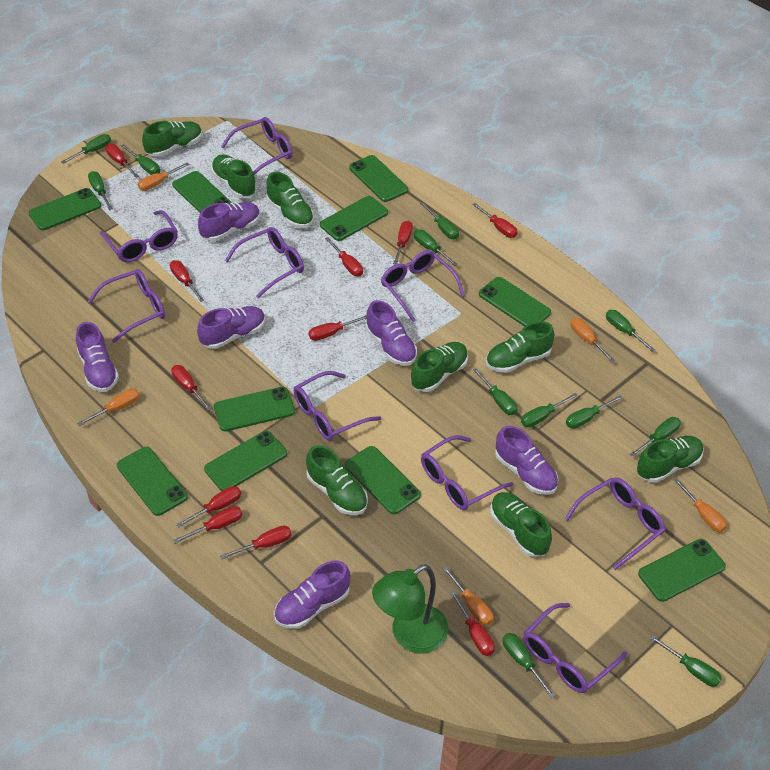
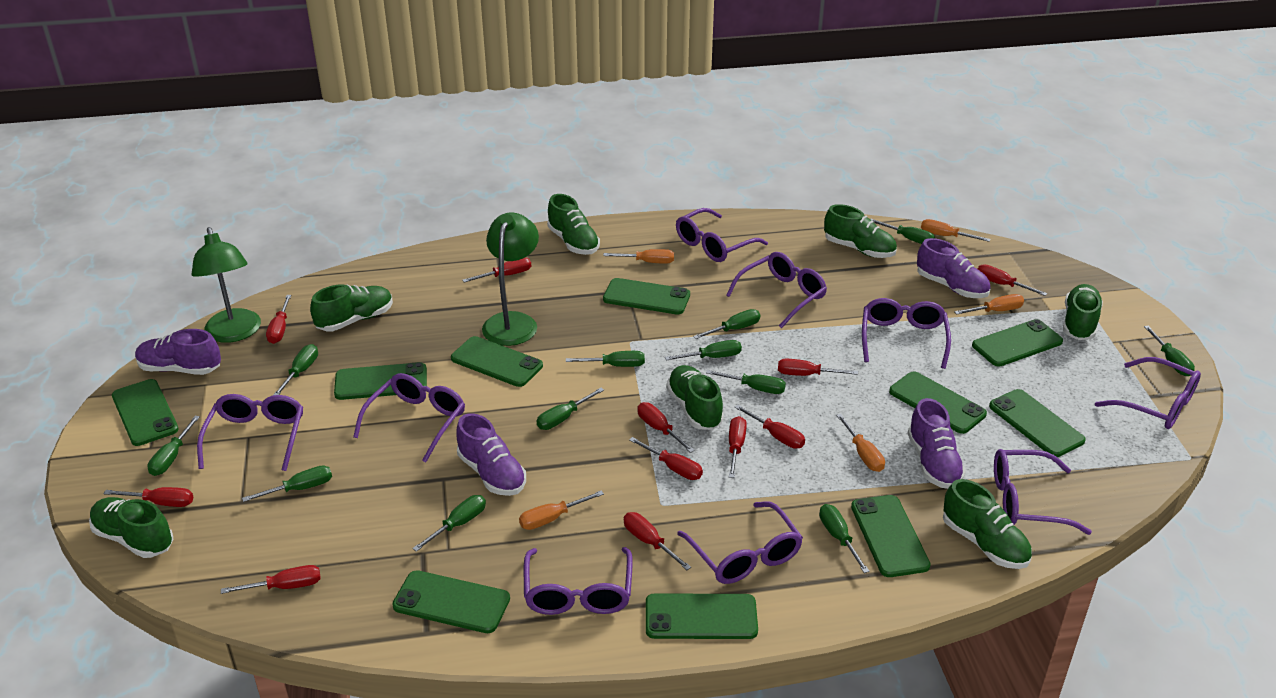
green lamp: 1 -> 2
green shoe: 8 -> 7
purple shoe: 6 -> 4

